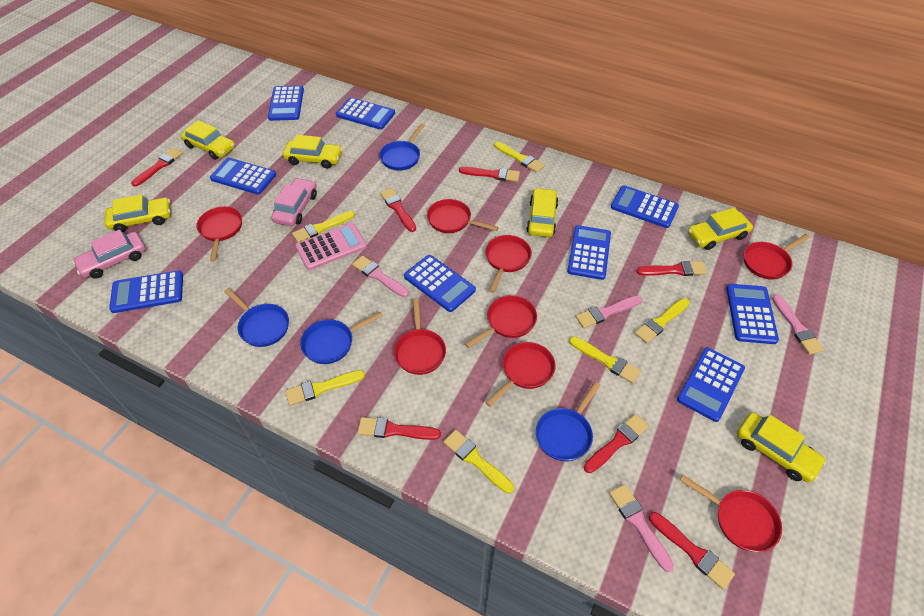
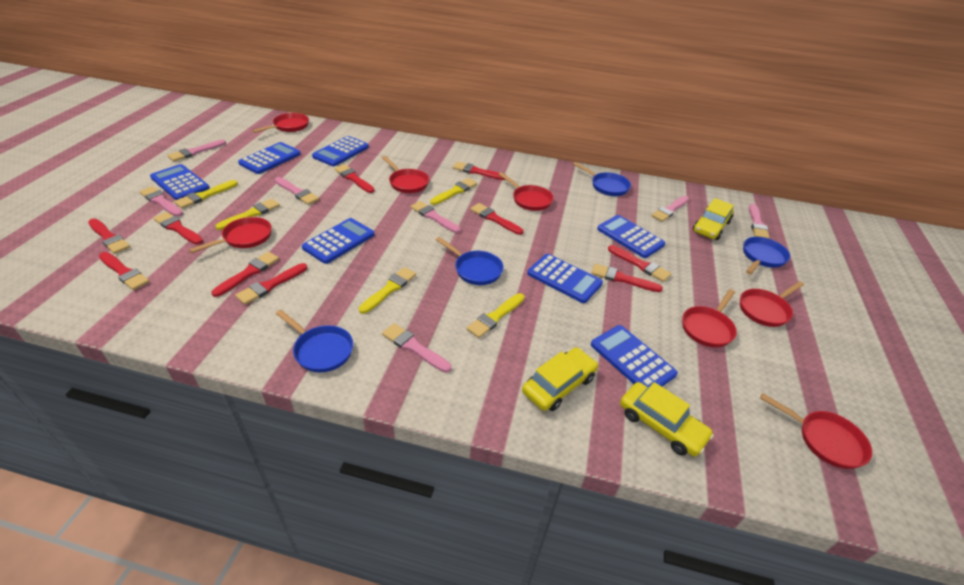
blue calculator: 9 -> 7
pink brush: 4 -> 7
pink calculator: 1 -> 0
pink car: 2 -> 0
red brush: 7 -> 10
red pan: 8 -> 7
yellow brush: 6 -> 5
yellow car: 6 -> 3

